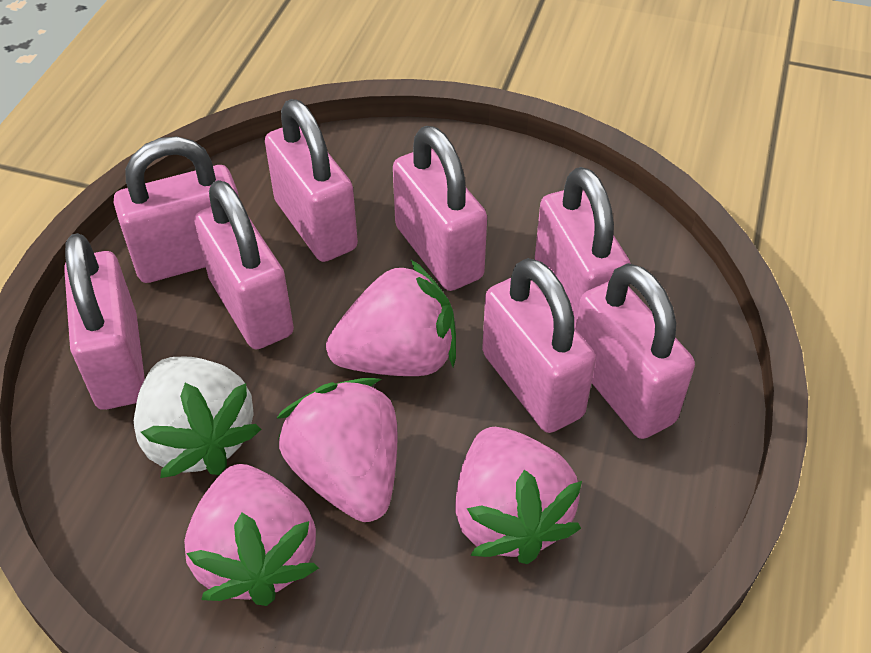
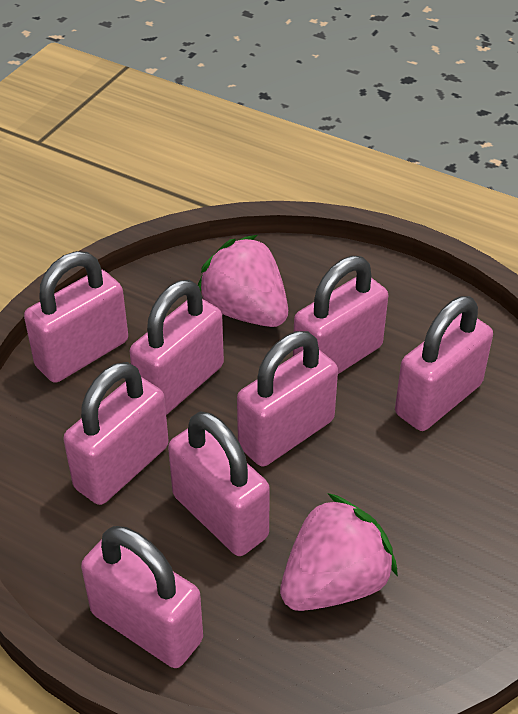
pink strawberry: 4 -> 2
white strawberry: 1 -> 0

